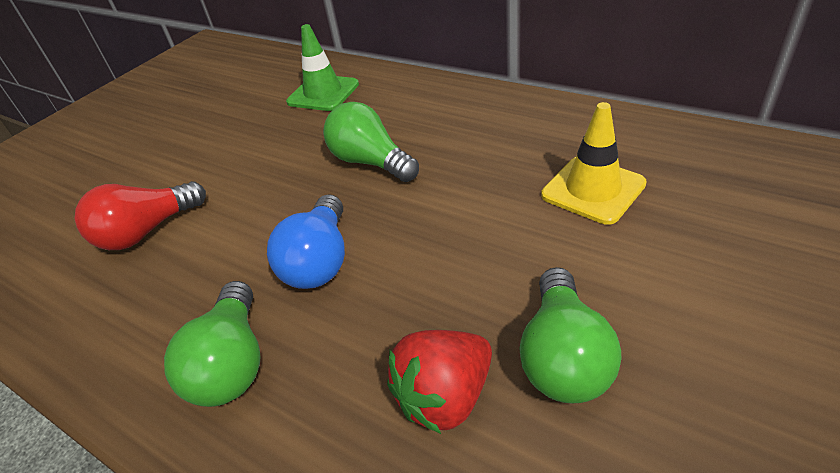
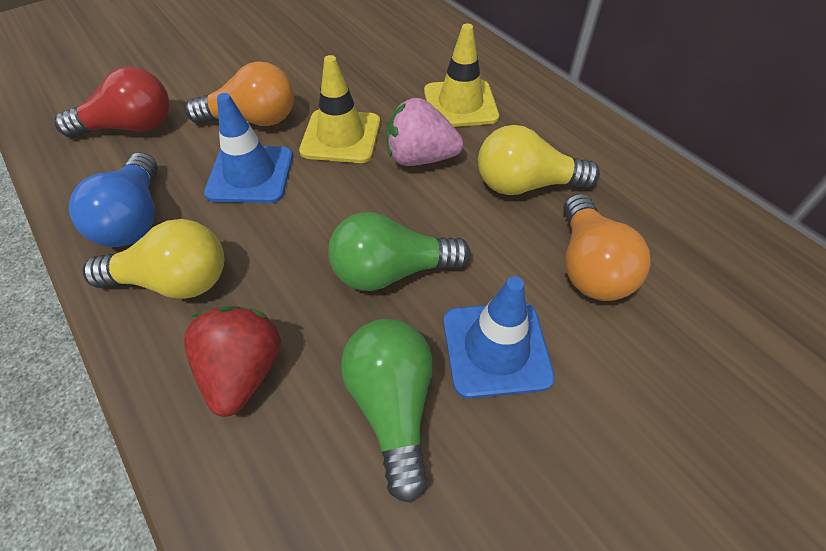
blue traffic cone: 0 -> 2
green light bulb: 3 -> 2
green traffic cone: 1 -> 0
orange light bulb: 0 -> 2
pink strawberry: 0 -> 1
yellow light bulb: 0 -> 2
yellow traffic cone: 1 -> 2

